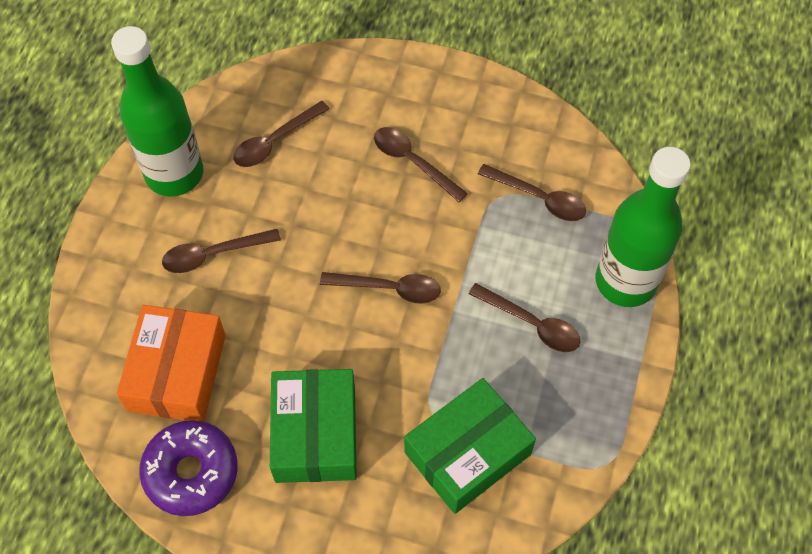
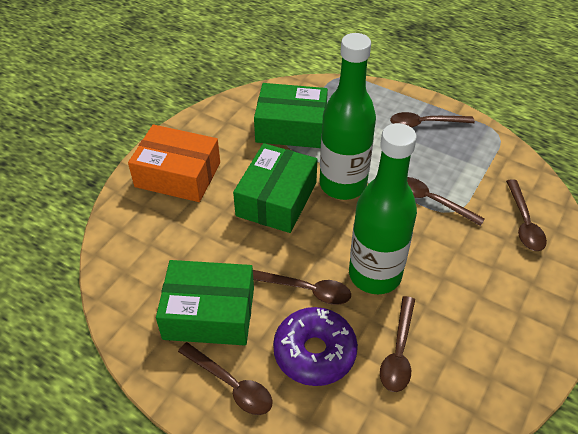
green box: 2 -> 3

